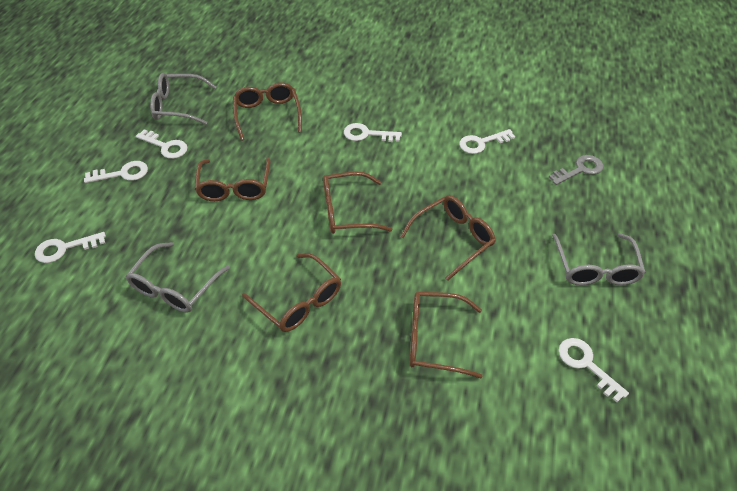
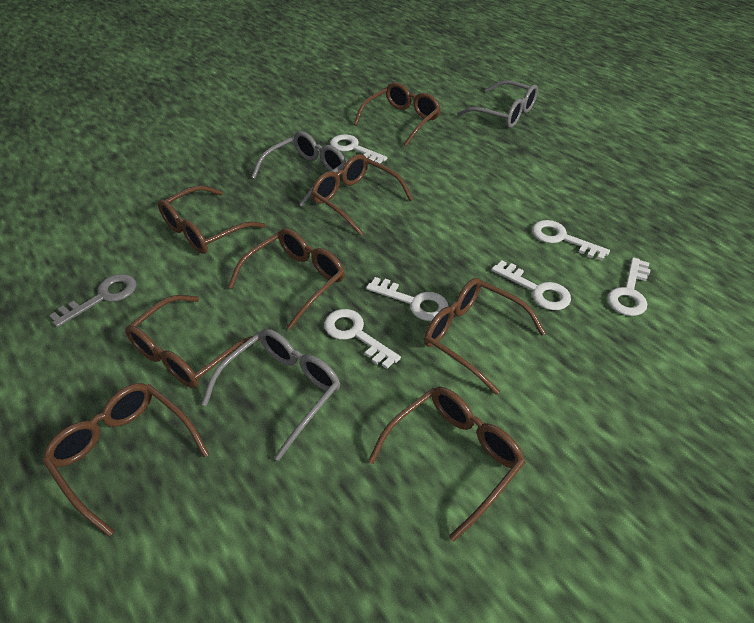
brown glasses: 6 -> 8

